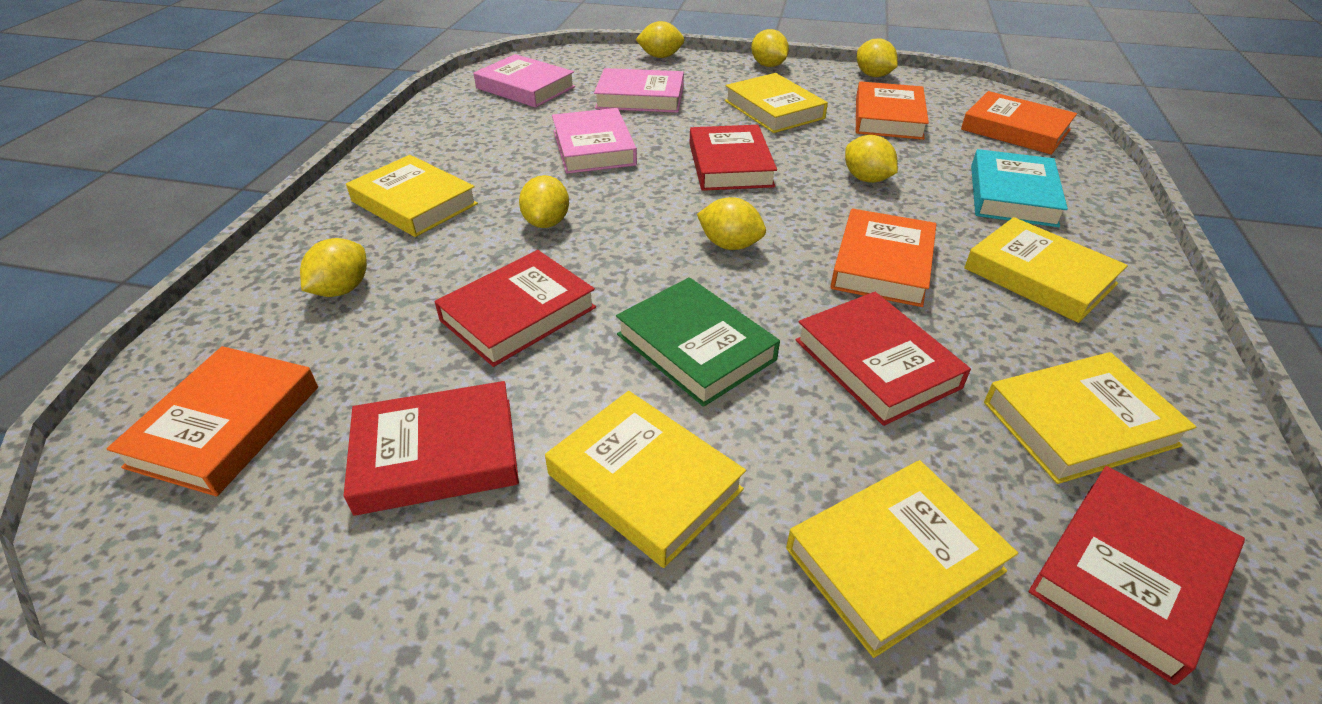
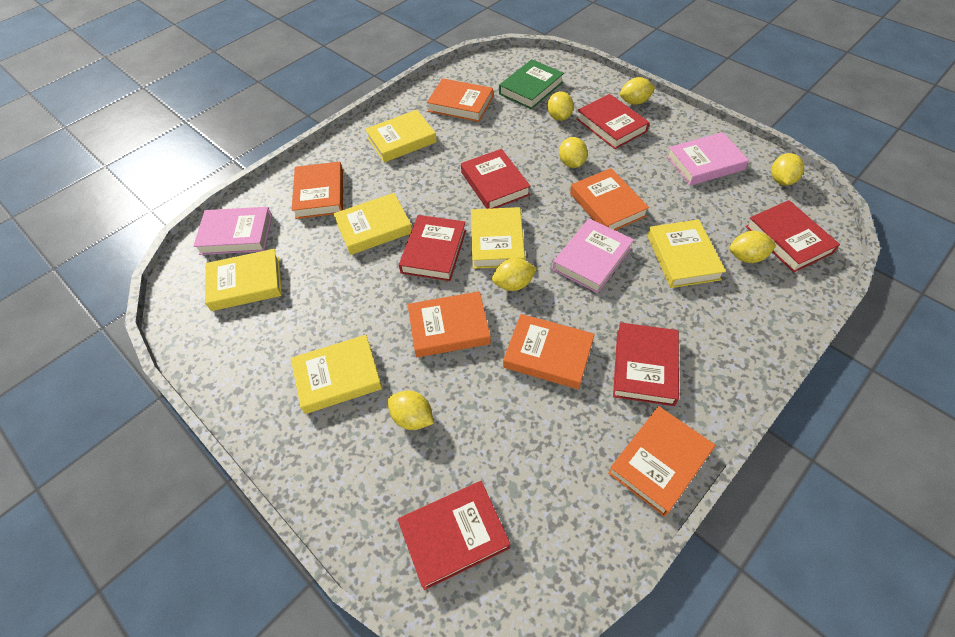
orange book: 4 -> 6
red book: 5 -> 6
turquoise book: 1 -> 0

